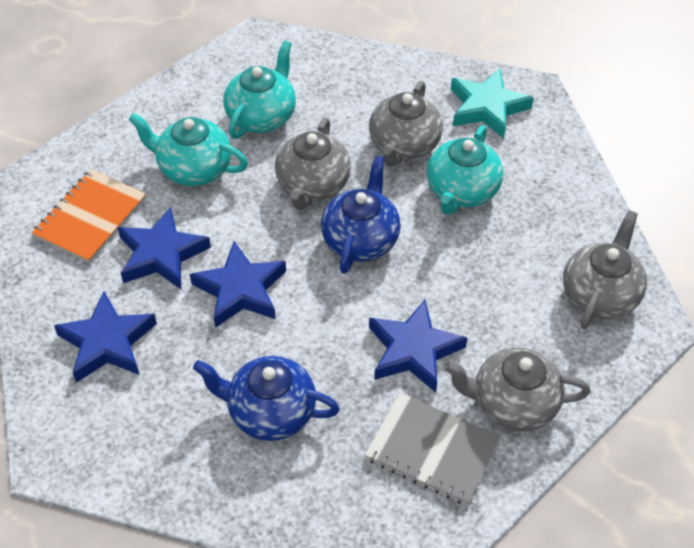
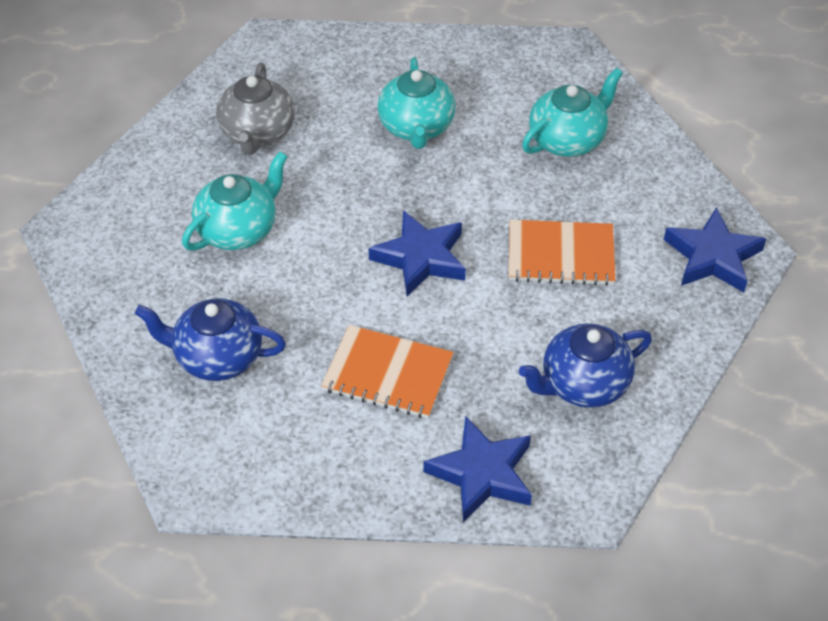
blue star: 4 -> 3
grey notebook: 1 -> 0
grey teapot: 4 -> 1
orange notebook: 1 -> 2
turquoise star: 1 -> 0

